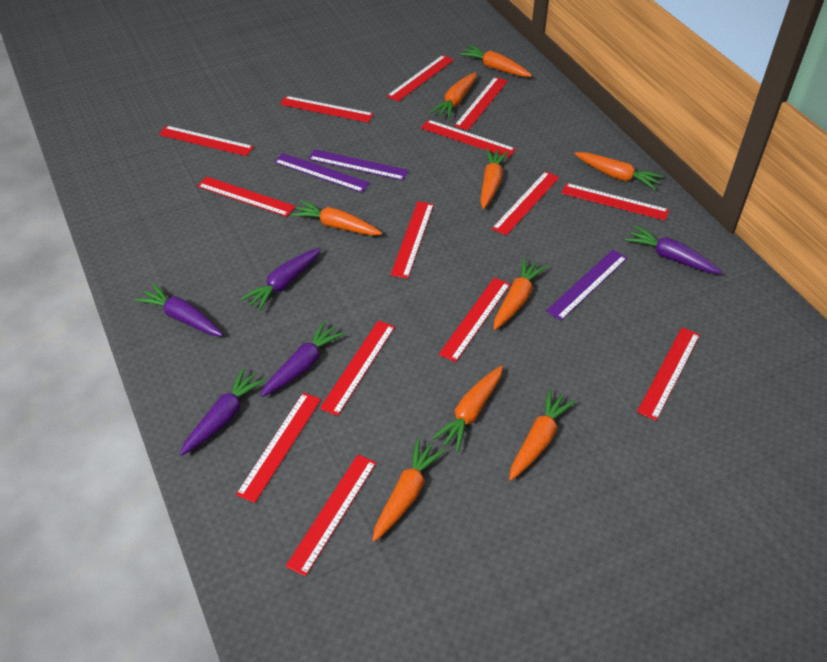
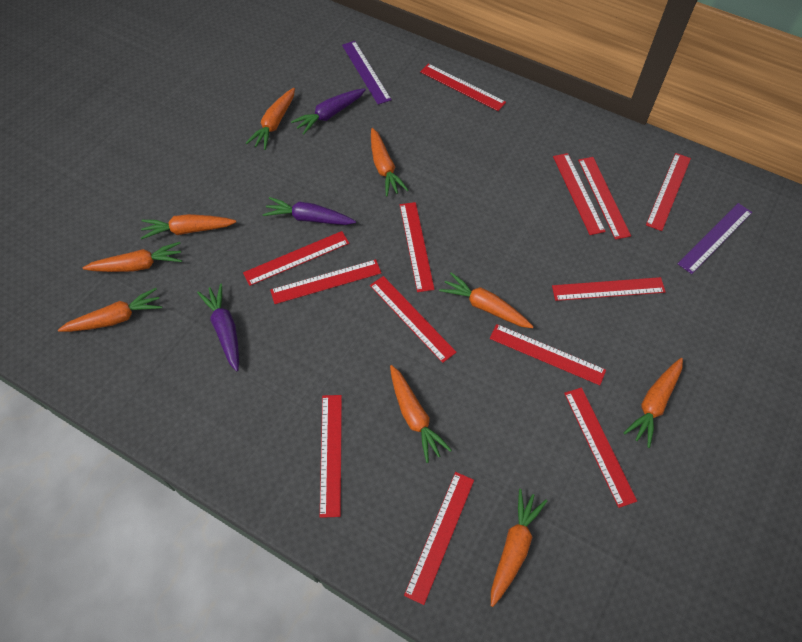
purple carrot: 5 -> 3
purple ruler: 3 -> 2
red ruler: 14 -> 13

